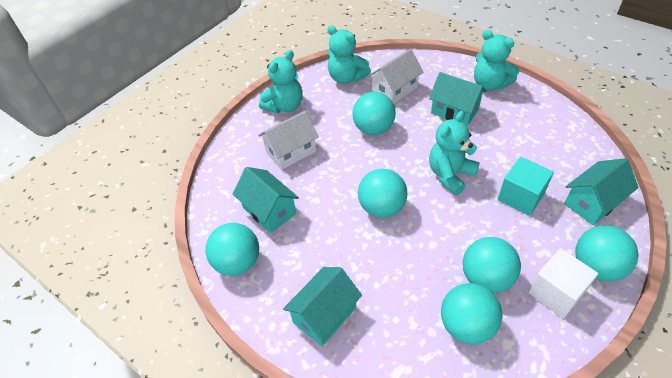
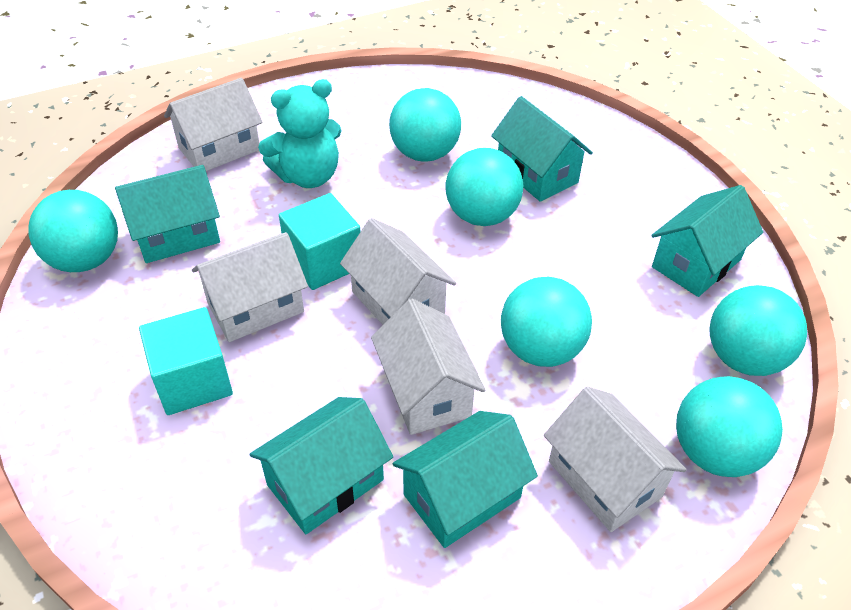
turquoise cube: 1 -> 2
turquoise house: 4 -> 5
turquoise teddy bear: 4 -> 1
white cube: 1 -> 0
white house: 2 -> 5

